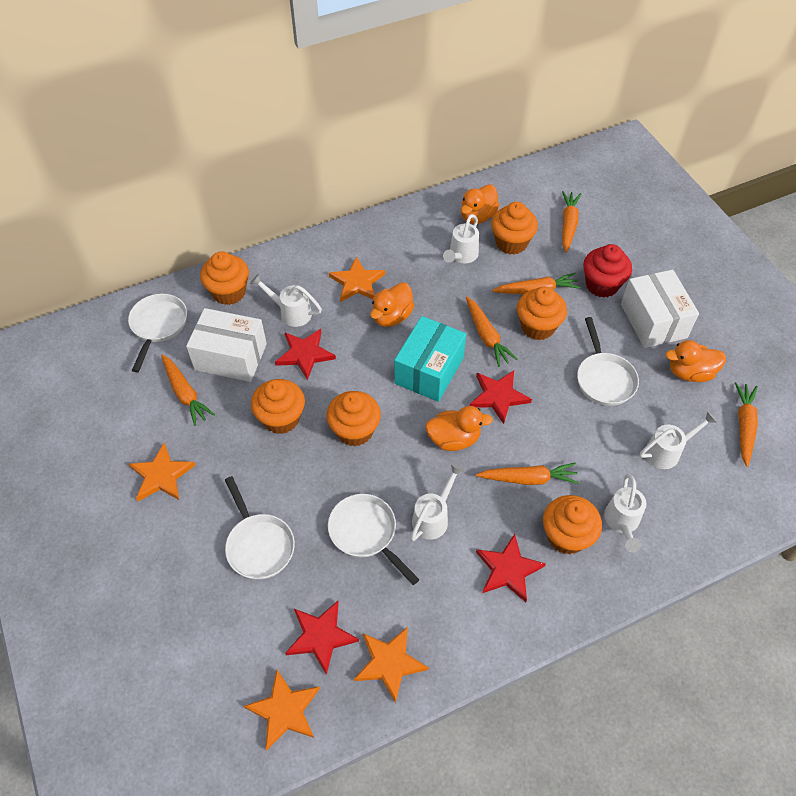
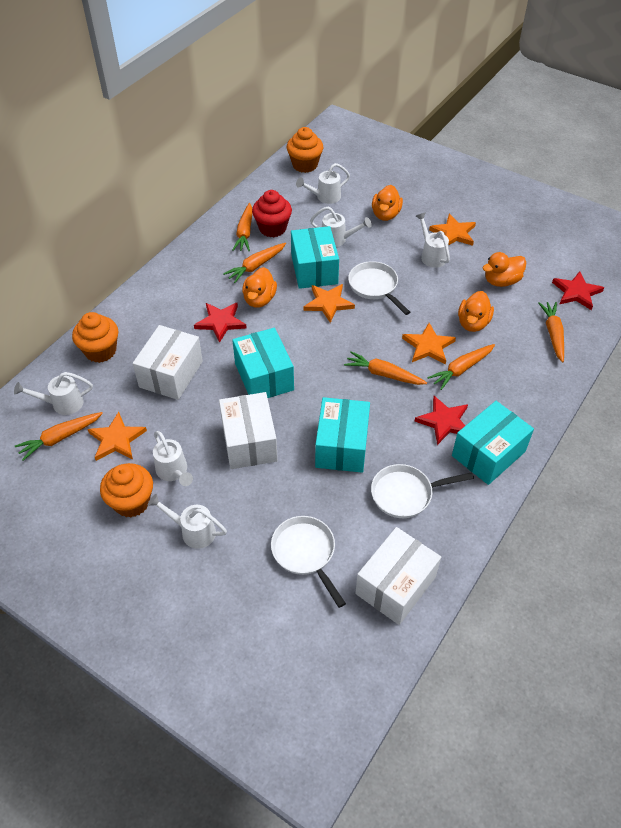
orange cupcake: 6 -> 3
red star: 4 -> 3
turquoise box: 1 -> 4
white box: 2 -> 3
white pan: 4 -> 3
white watering can: 5 -> 6

